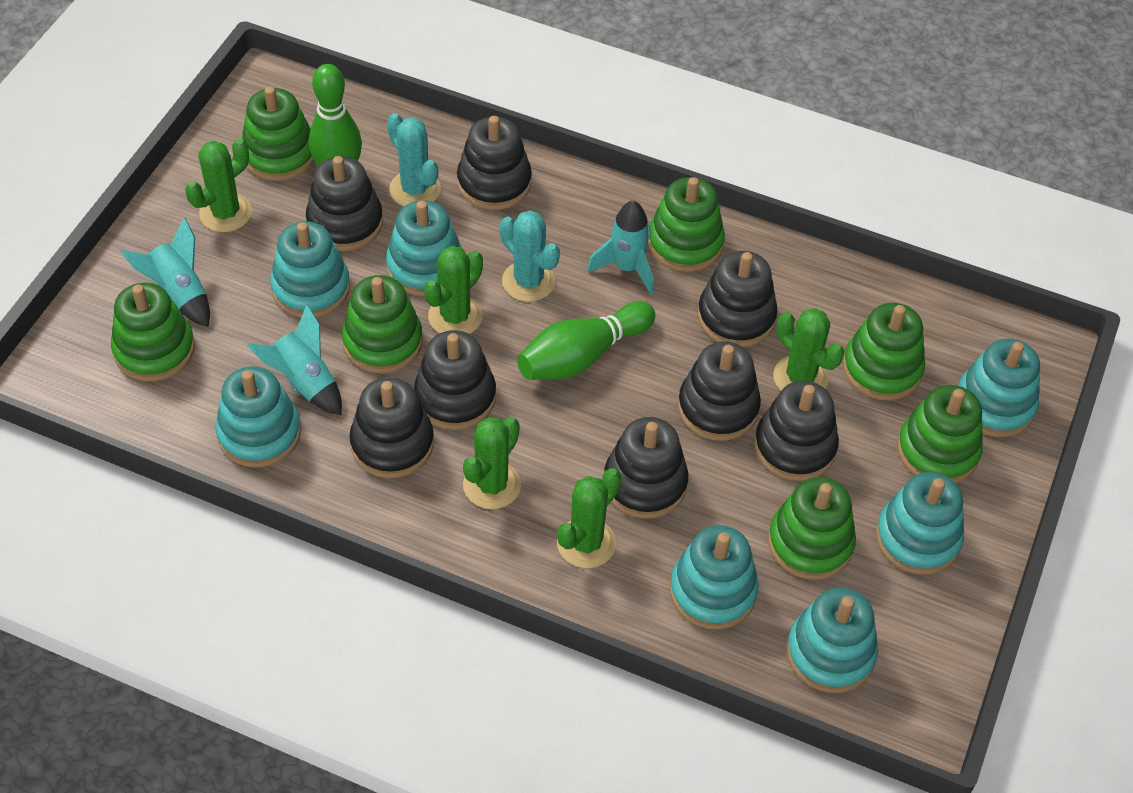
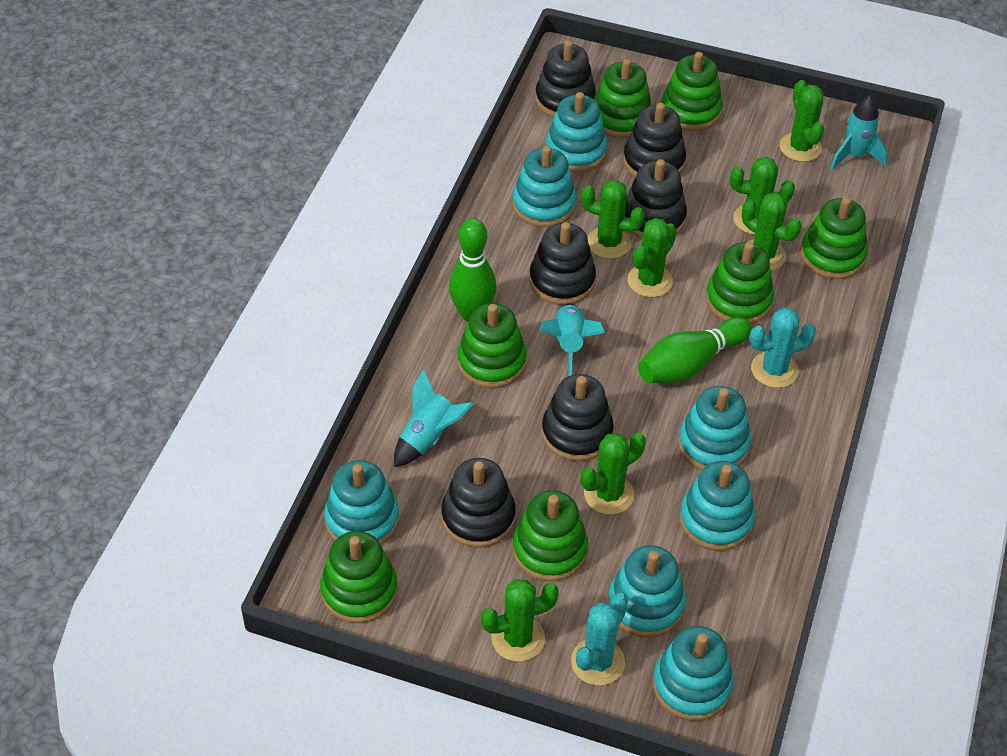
black stacking toy: 8 -> 6
green cactus: 5 -> 7

